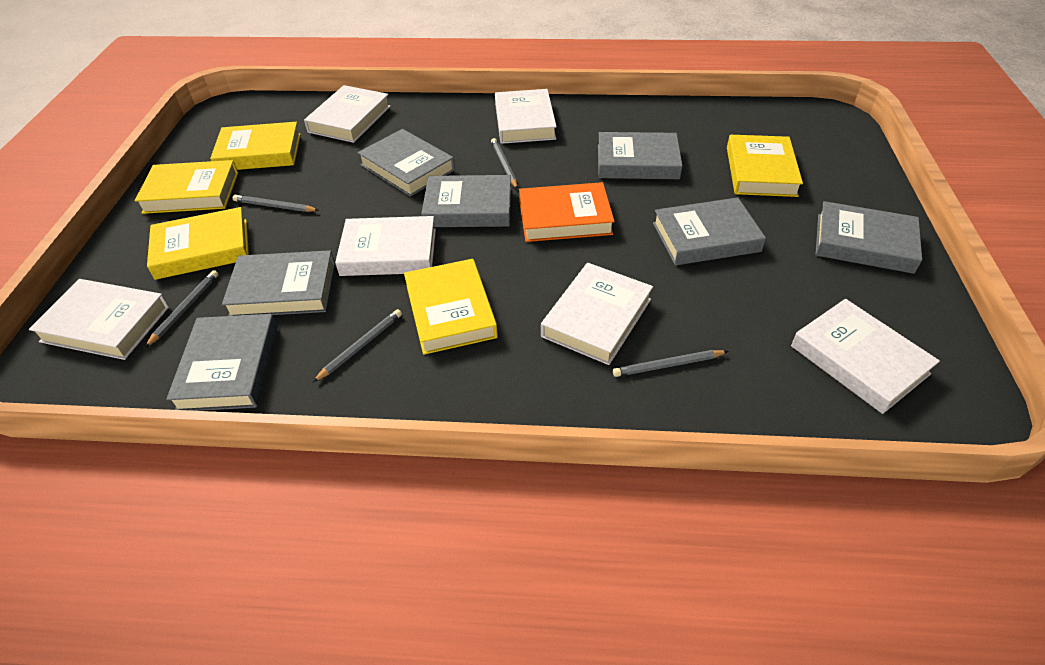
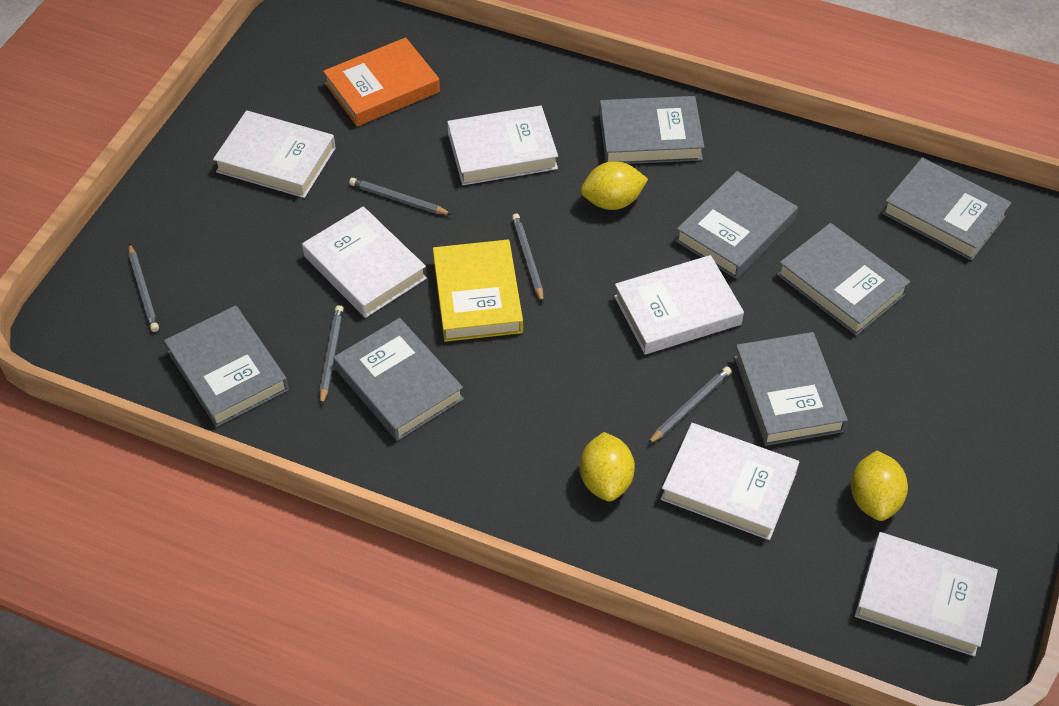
yellow book: 5 -> 1
yellow lemon: 0 -> 3

